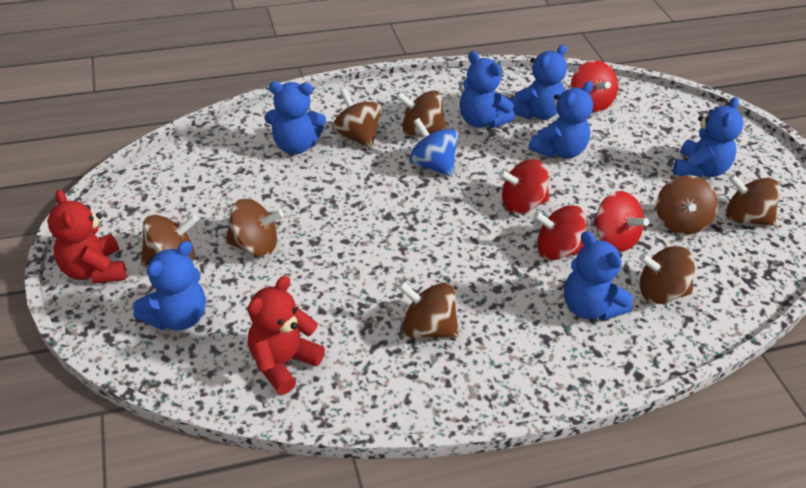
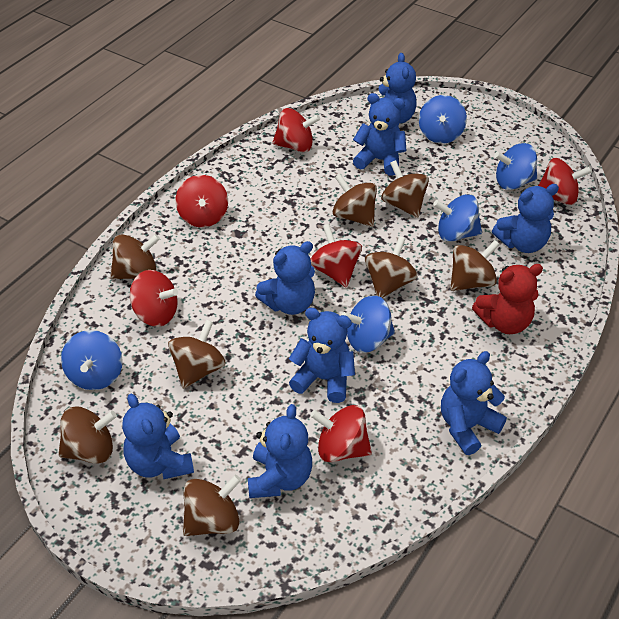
blue spinning top: 1 -> 5
blue teddy bear: 7 -> 8
red spinning top: 4 -> 6
red teddy bear: 2 -> 1

